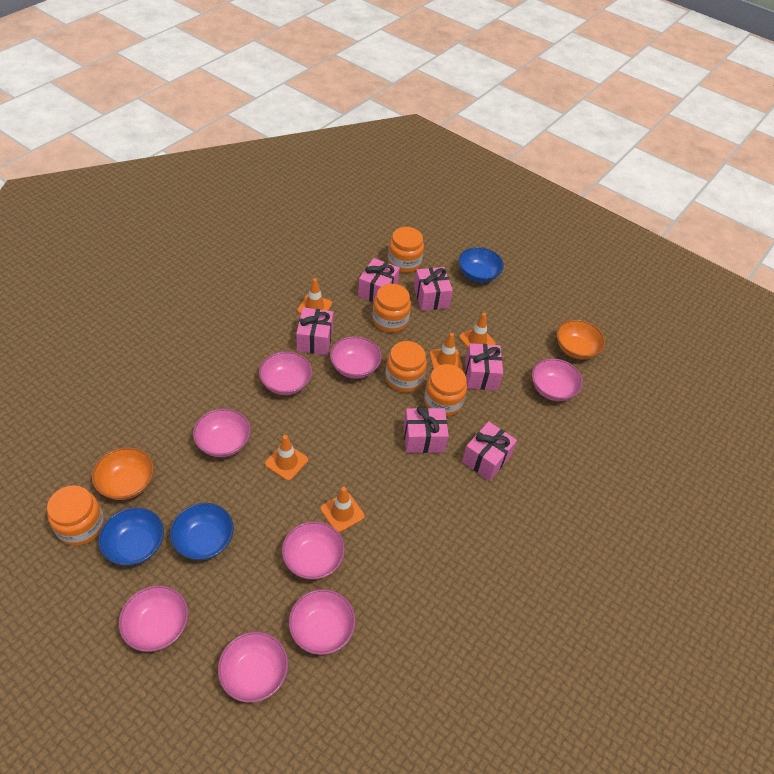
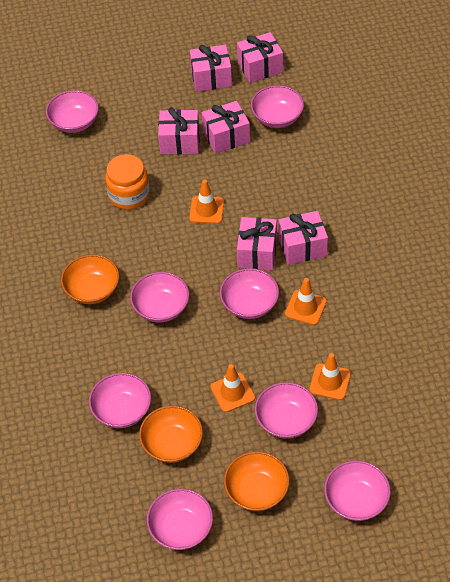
blue bowl: 3 -> 0
orange bowl: 2 -> 3
orange jar: 5 -> 1
orange traffic cone: 5 -> 4

